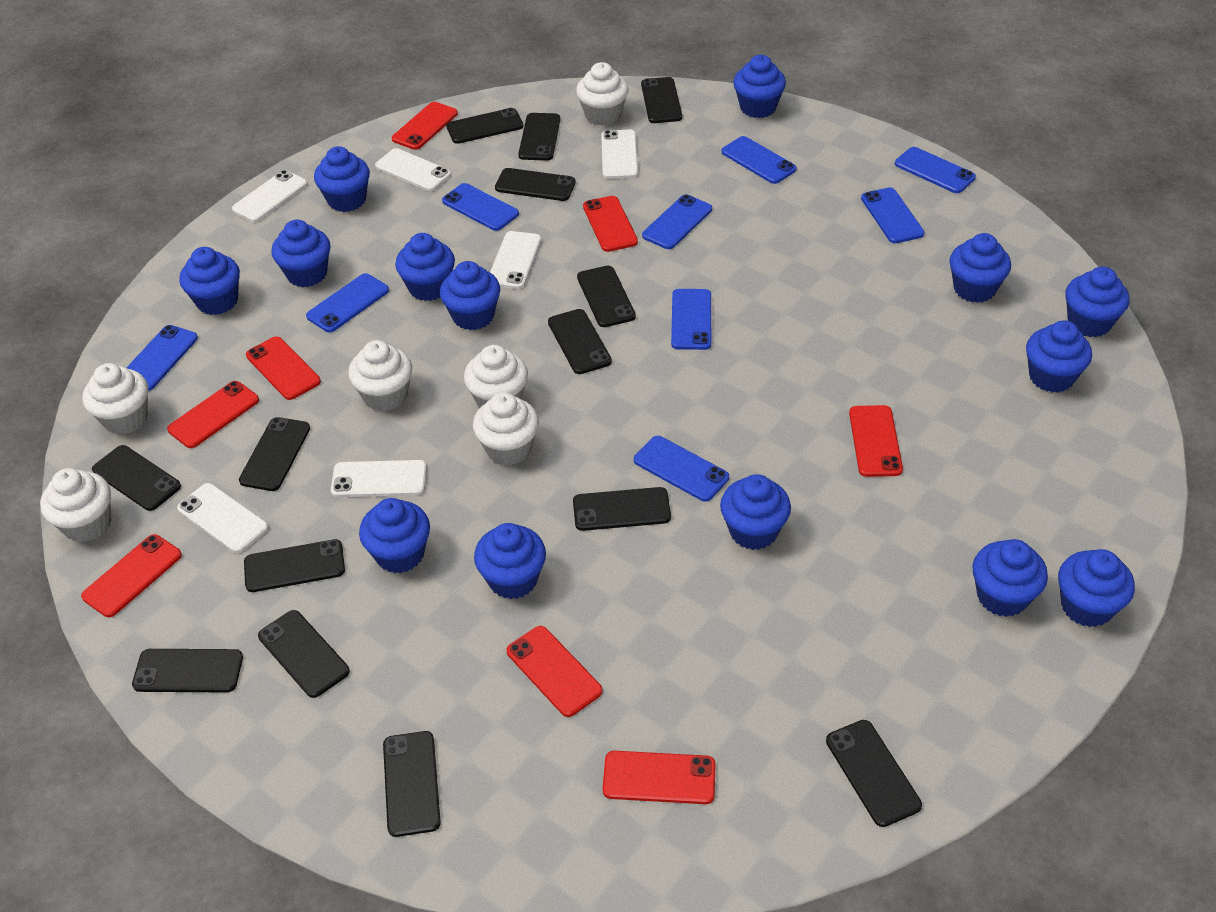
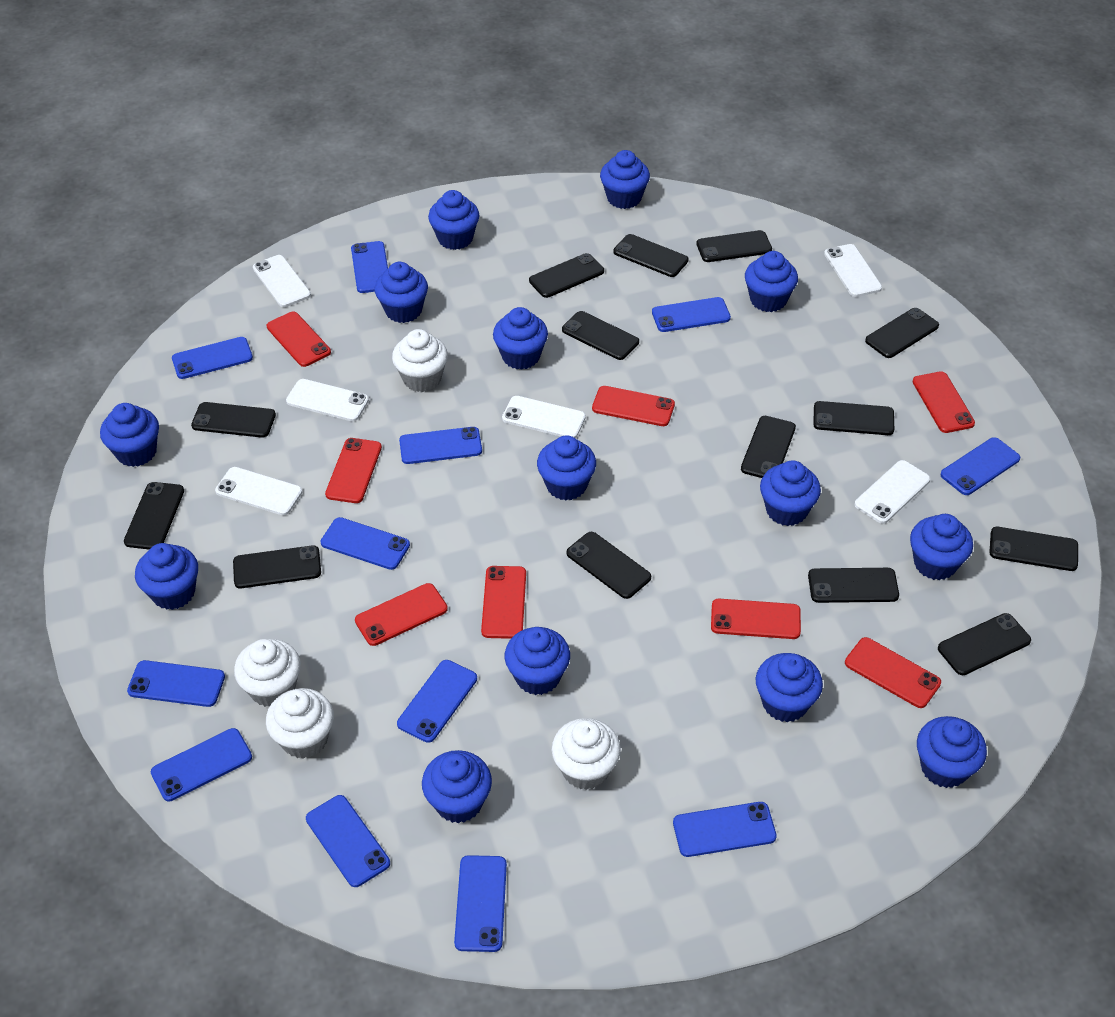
blue phone: 9 -> 12
white cupcake: 6 -> 4

